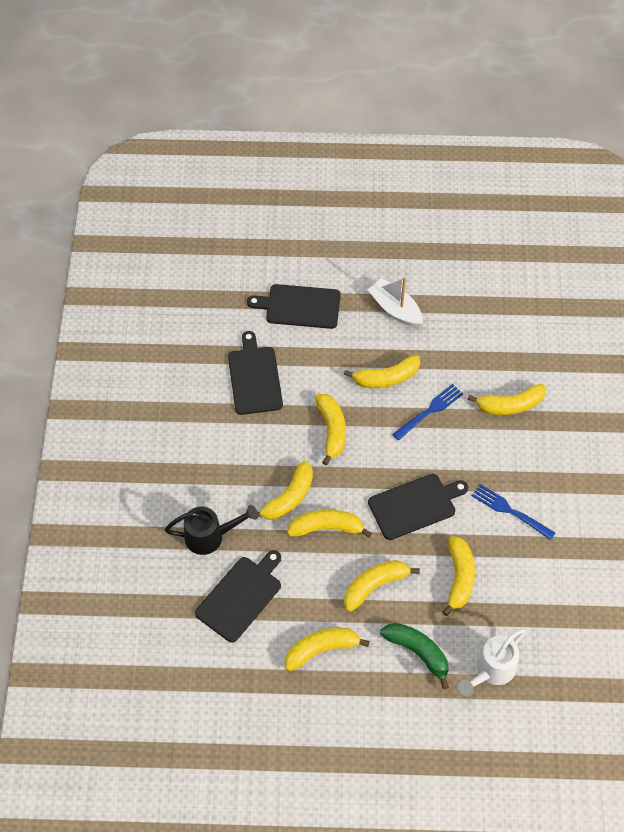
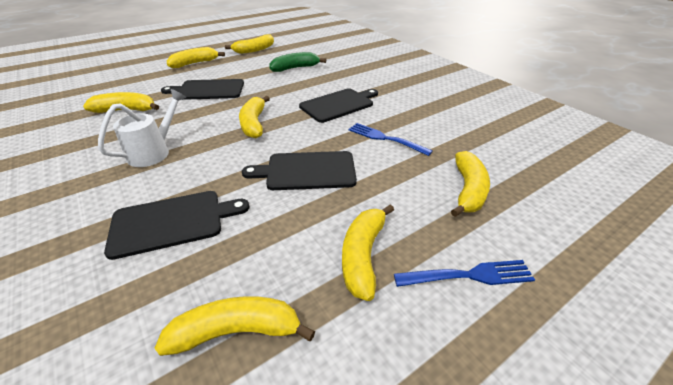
black watering can: 1 -> 0
white boat: 1 -> 0
yellow banana: 8 -> 7

